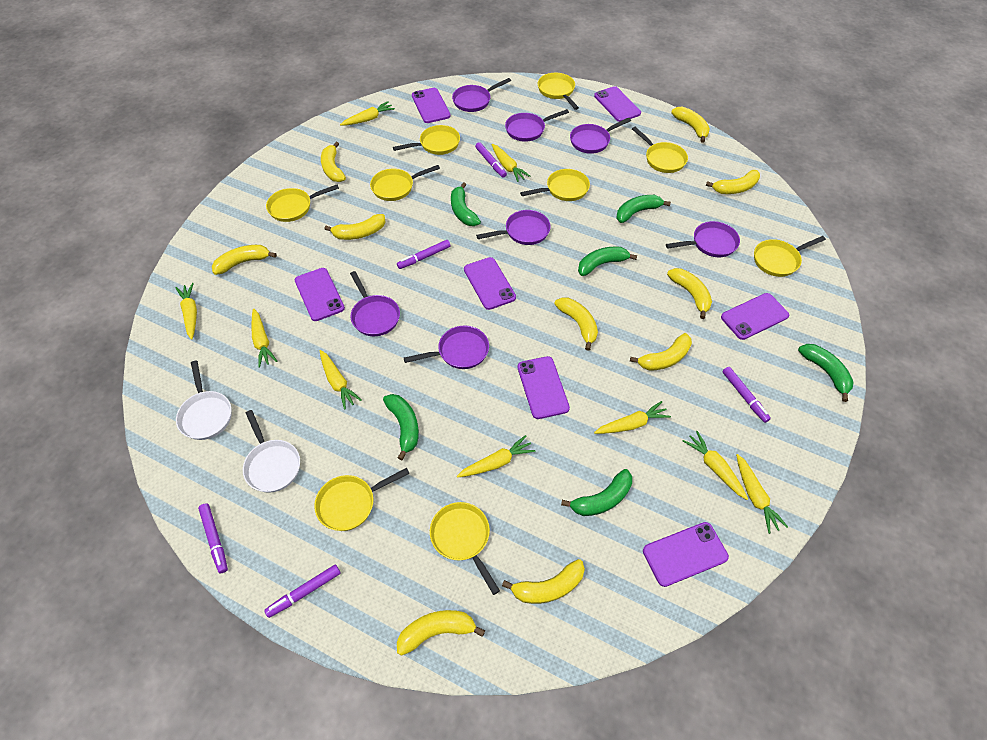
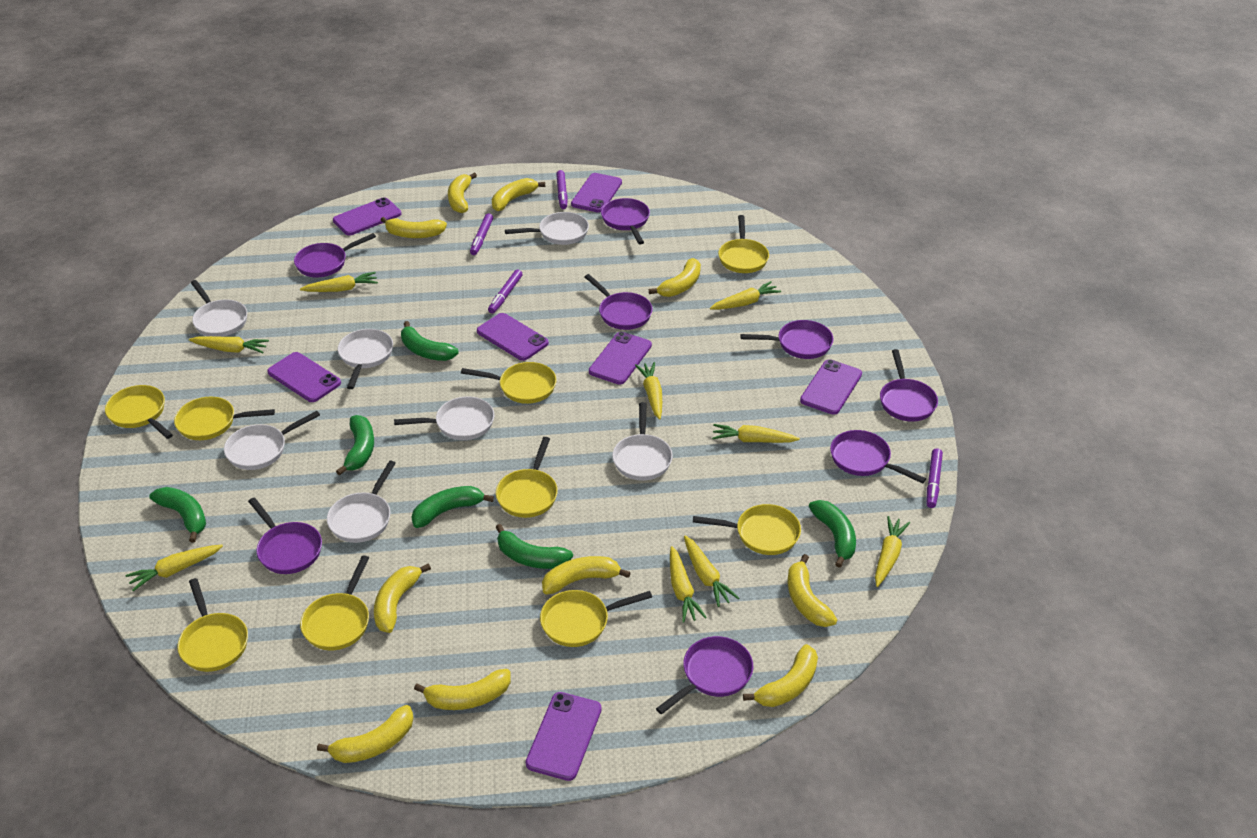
purple marker: 5 -> 4
purple pan: 7 -> 8
white pan: 2 -> 7

